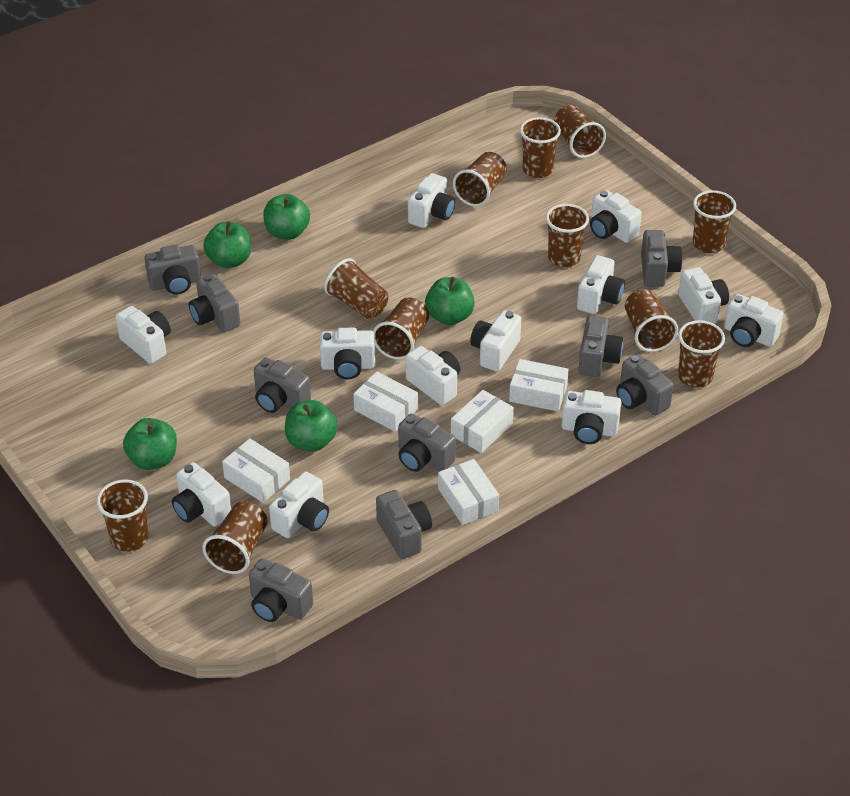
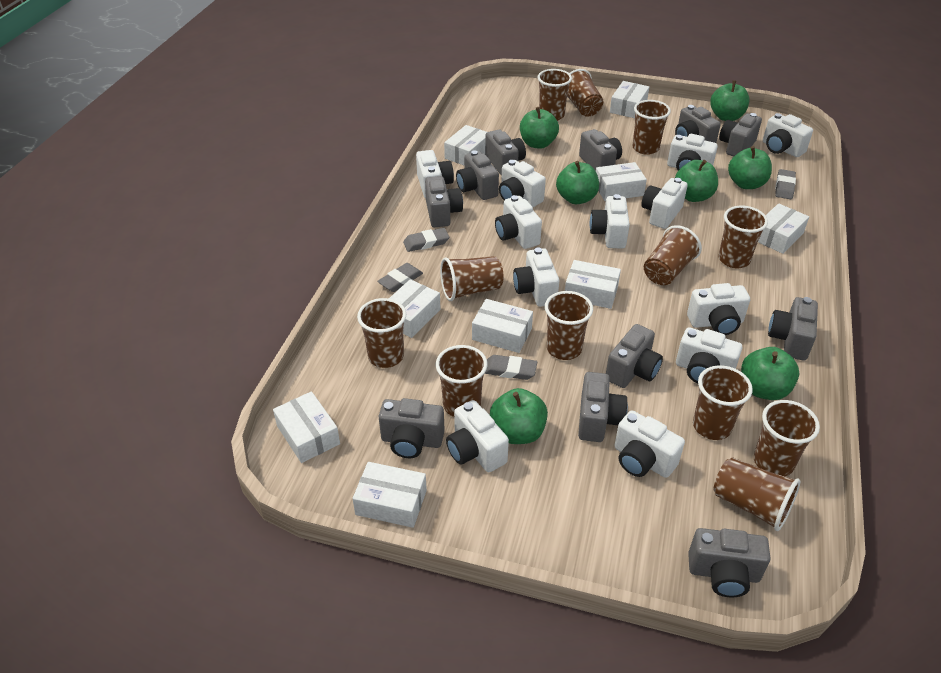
brown cup: 11 -> 12
green apple: 5 -> 7
grey camera: 9 -> 11
grey eraser: 0 -> 4
white box: 5 -> 9

